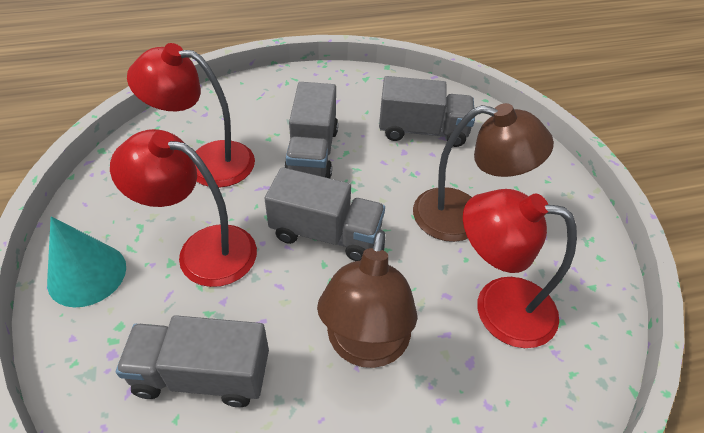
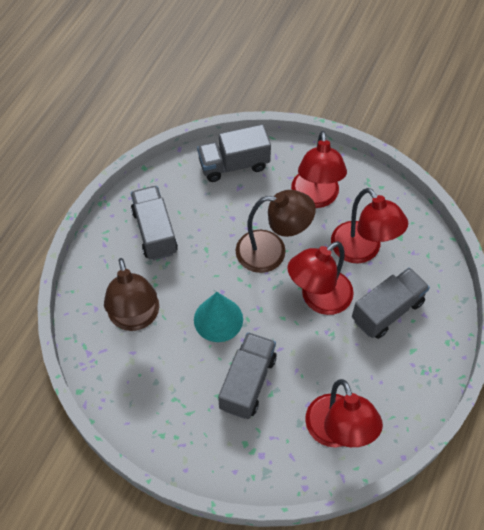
red lamp: 3 -> 4

